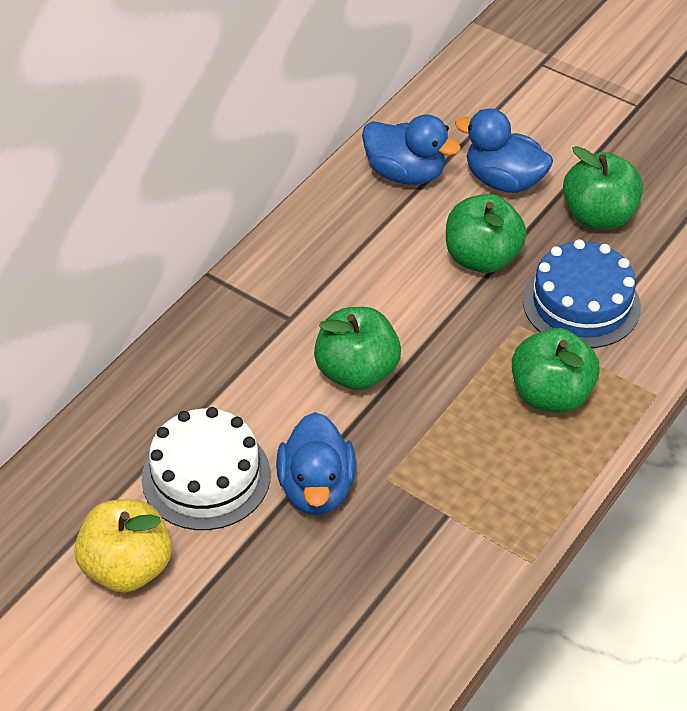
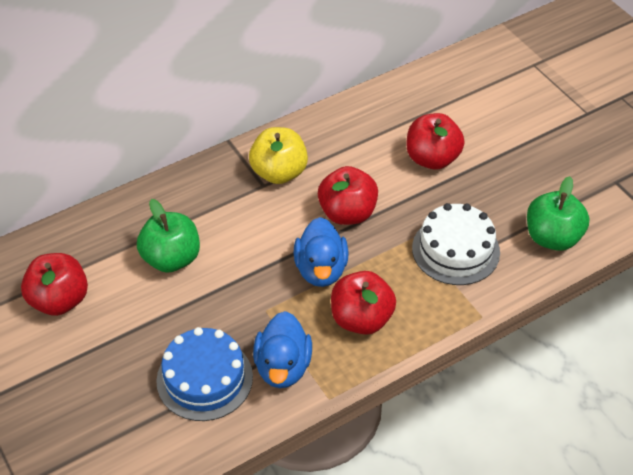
blue duck: 3 -> 2
green apple: 4 -> 2
red apple: 0 -> 4

